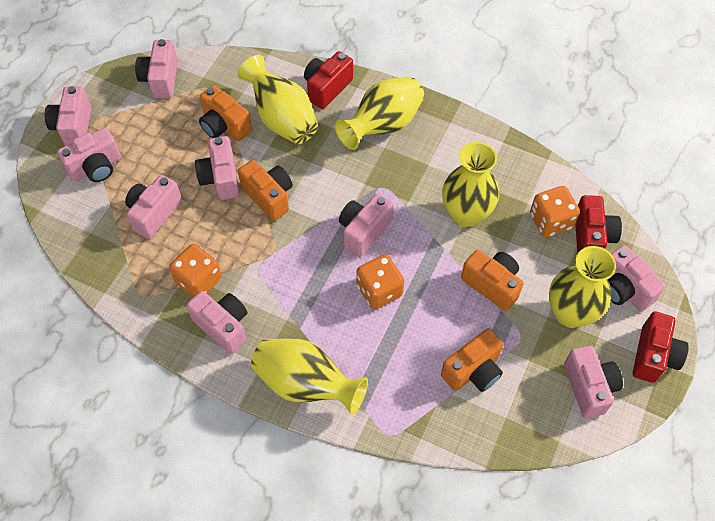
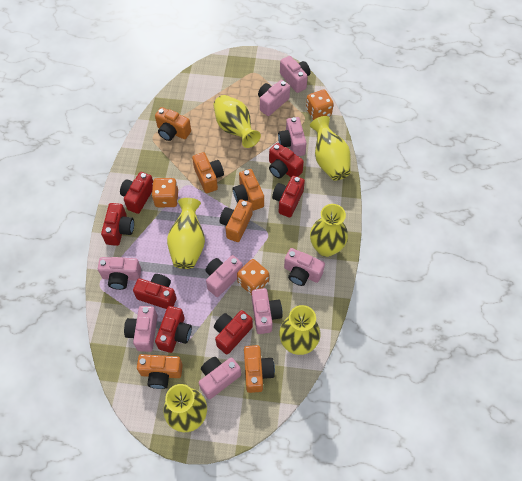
orange camera: 4 -> 6
red camera: 3 -> 7
yellow vase: 5 -> 6

